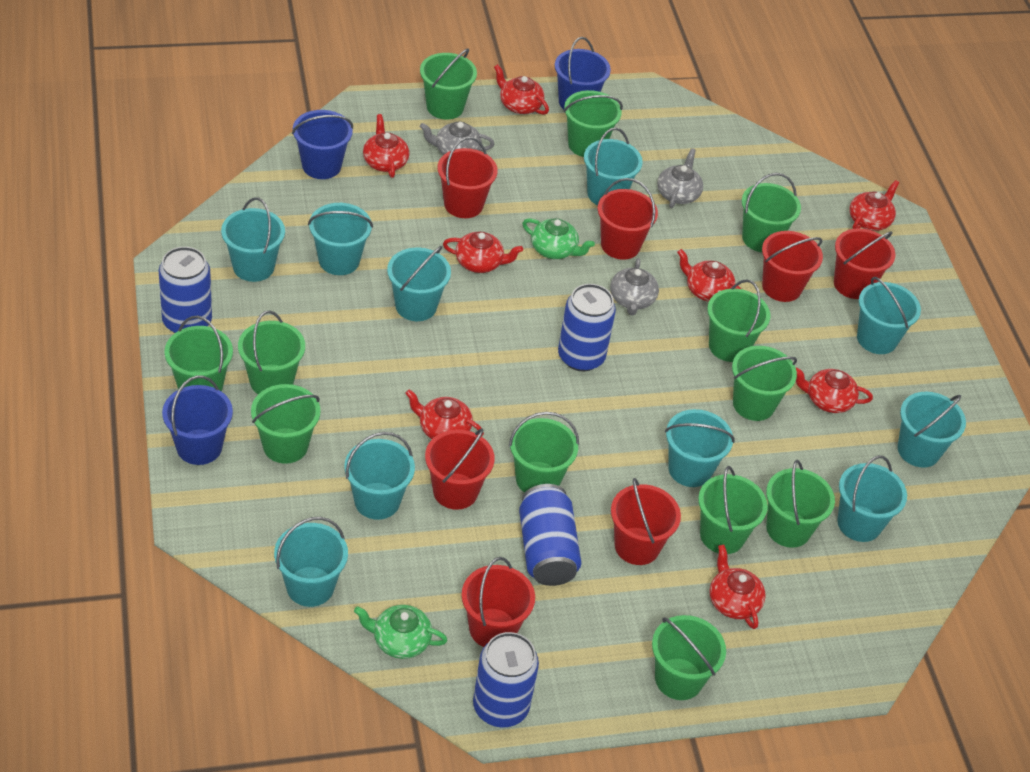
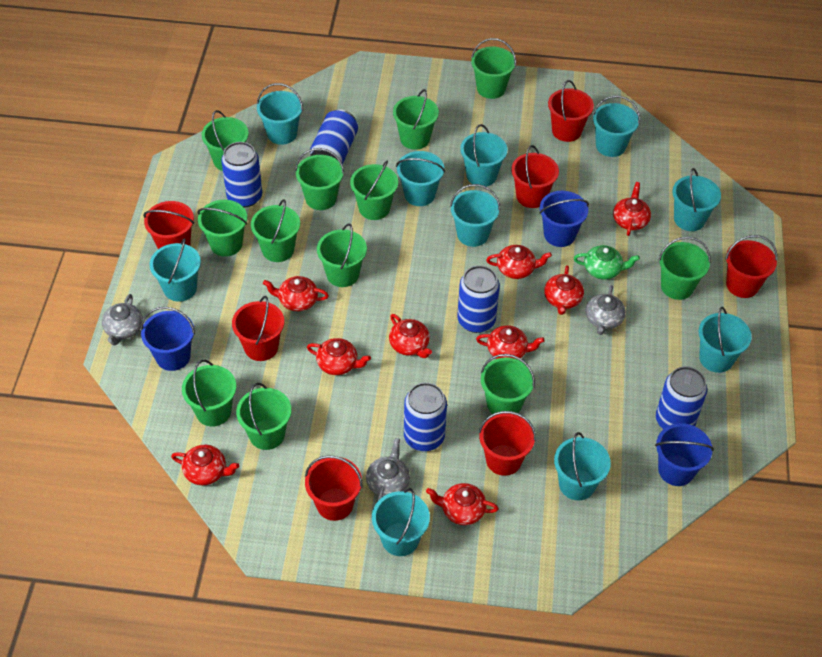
blue can: 4 -> 5
green teapot: 2 -> 1
red teapot: 8 -> 9

